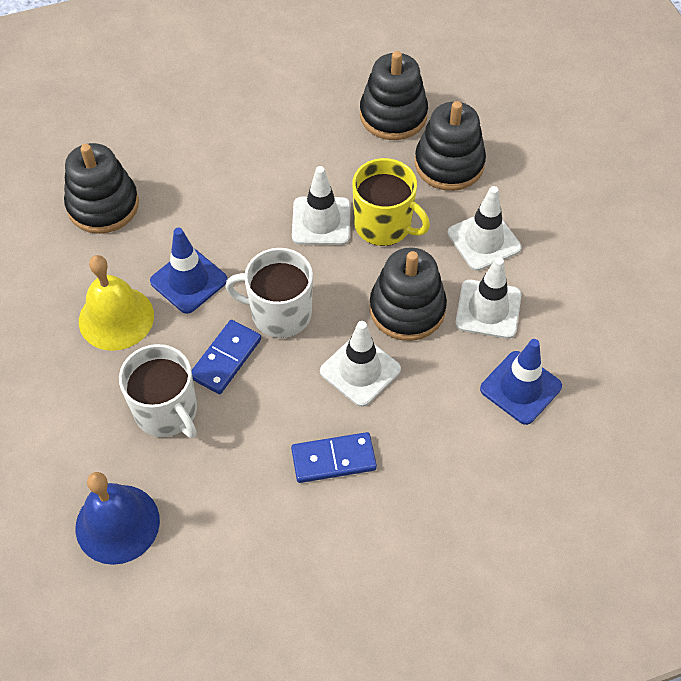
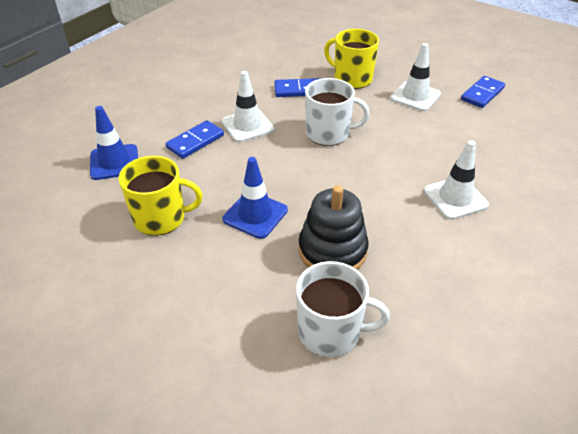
black stacking toy: 4 -> 1
blue bell: 1 -> 0
blue domino: 2 -> 3
white traffic cone: 4 -> 3
yellow bell: 1 -> 0
yellow mug: 1 -> 2

